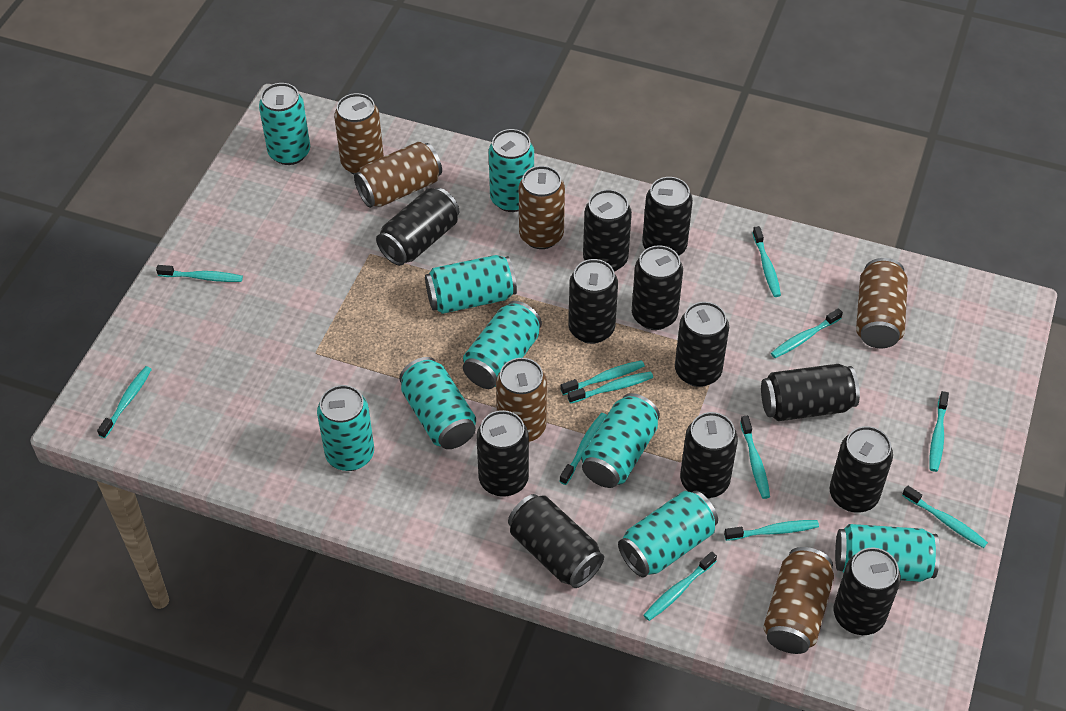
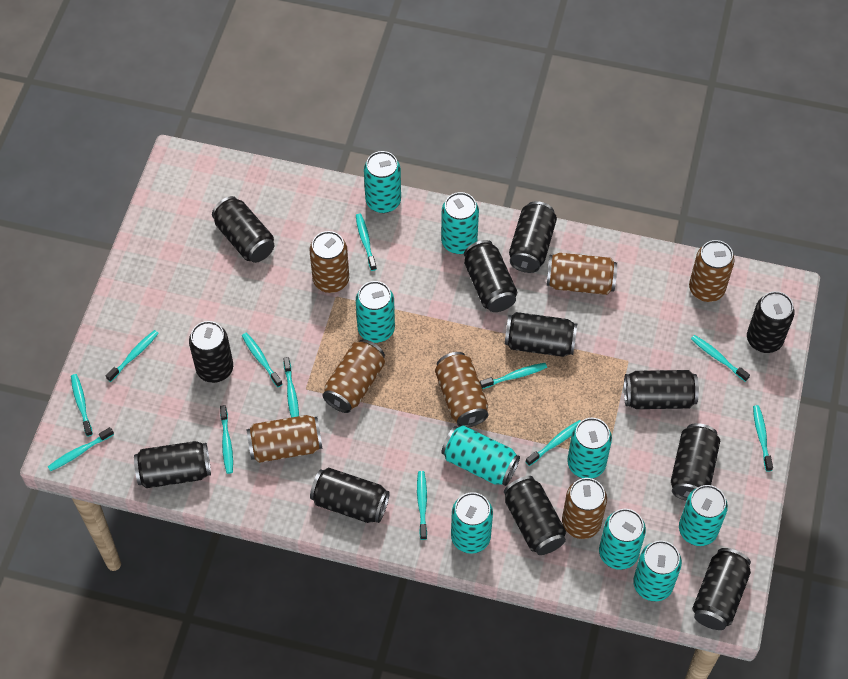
brown can: 6 -> 7

